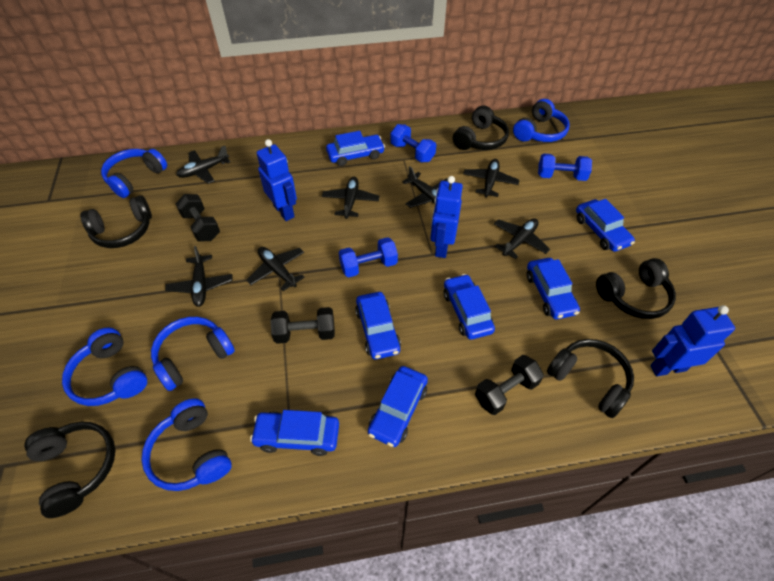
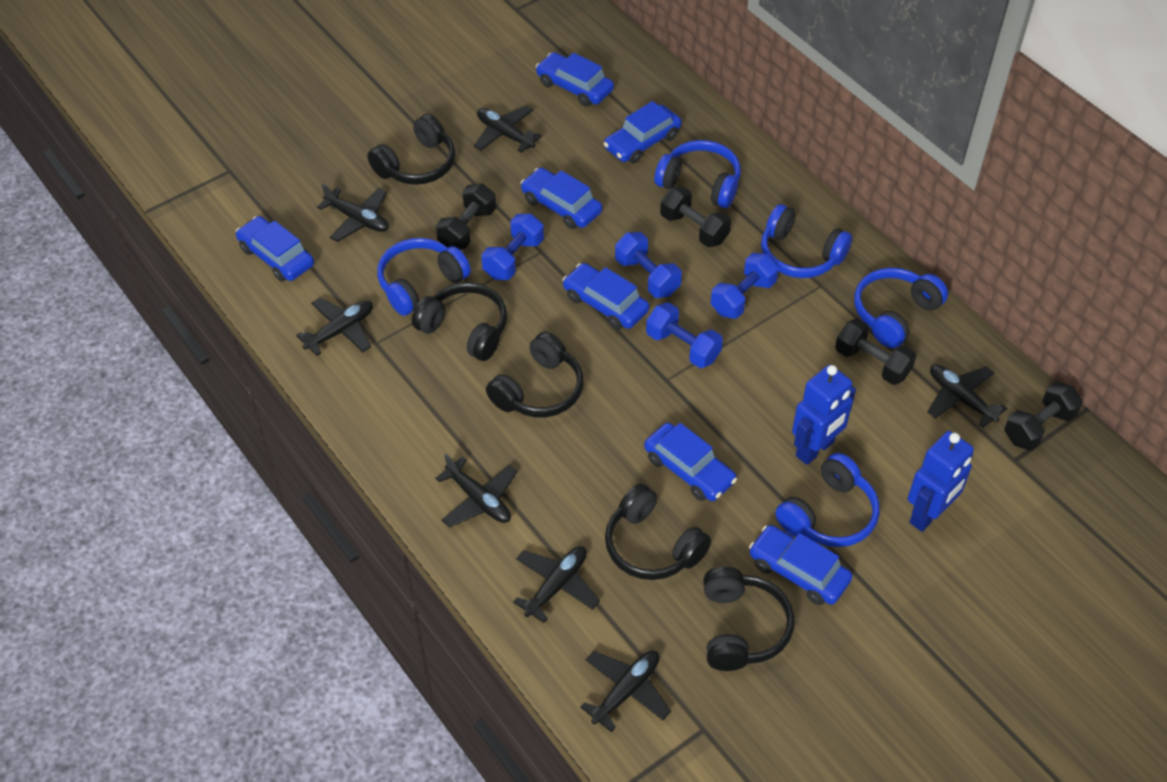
black dumbbell: 3 -> 4
blue dumbbell: 3 -> 4
blue robot: 3 -> 2

